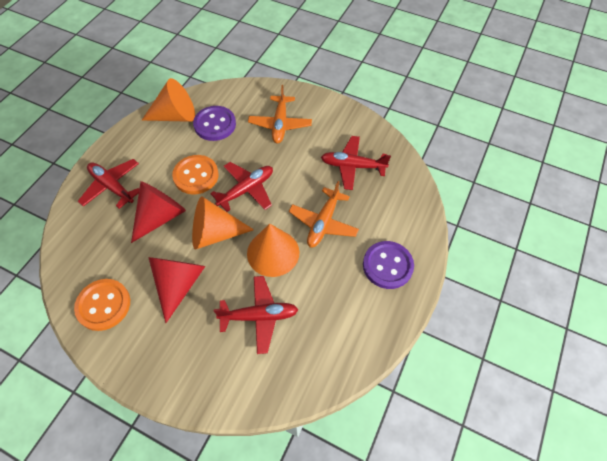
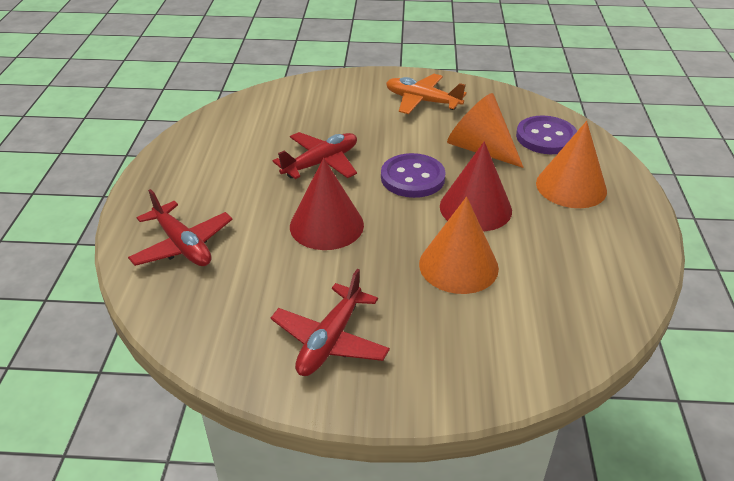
orange button: 2 -> 0
orange plane: 2 -> 1
red plane: 4 -> 3

